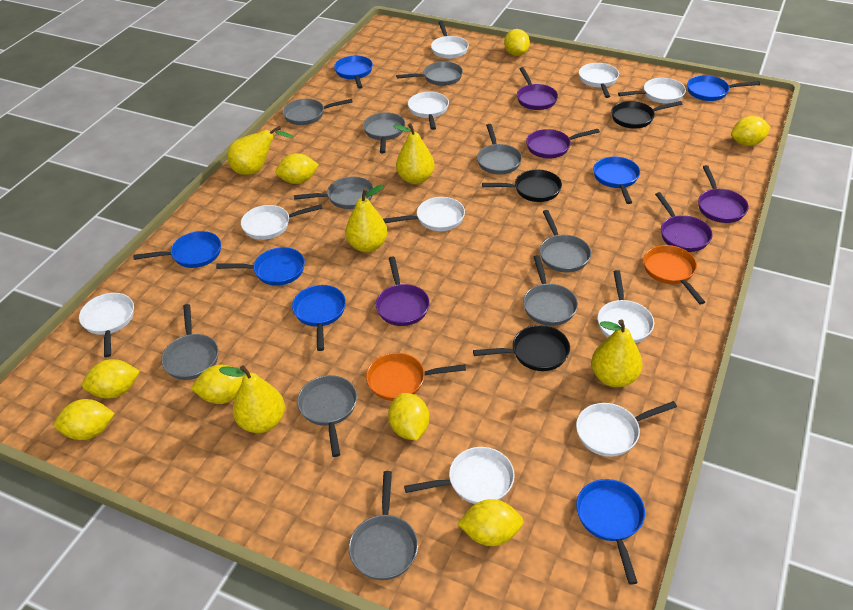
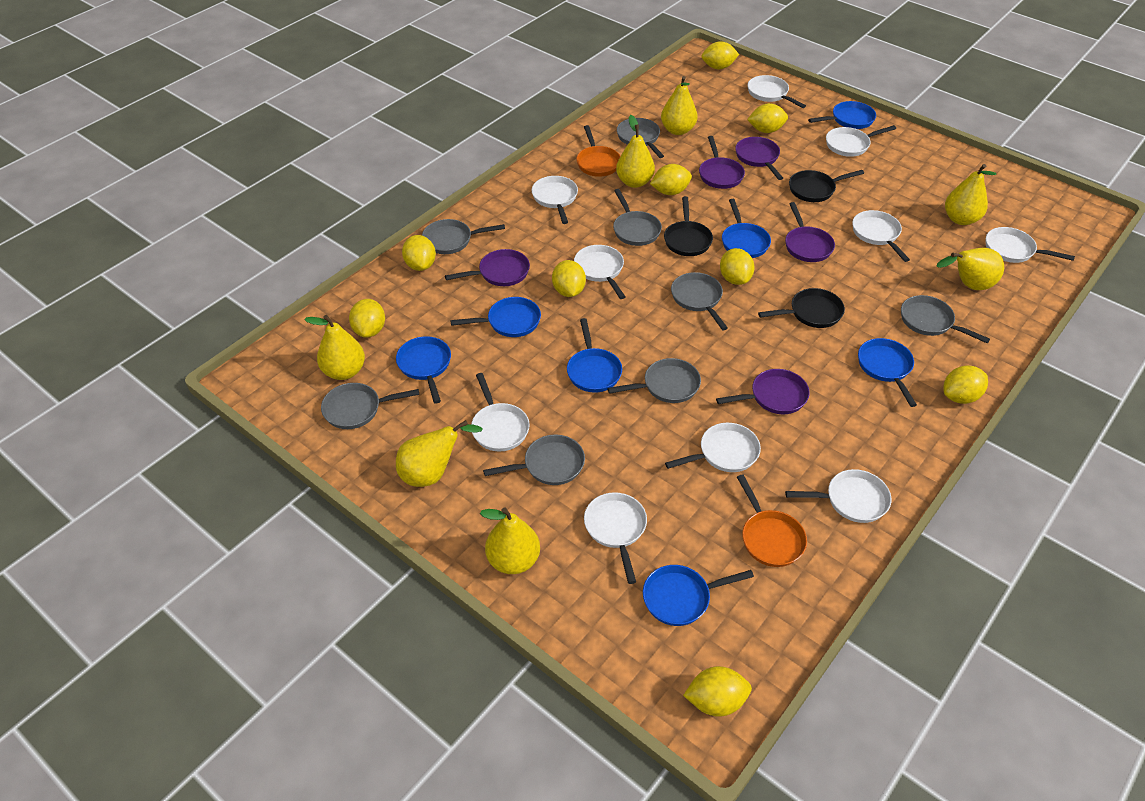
grey pan: 10 -> 8
yellow lemon: 8 -> 9
yellow pear: 5 -> 7

